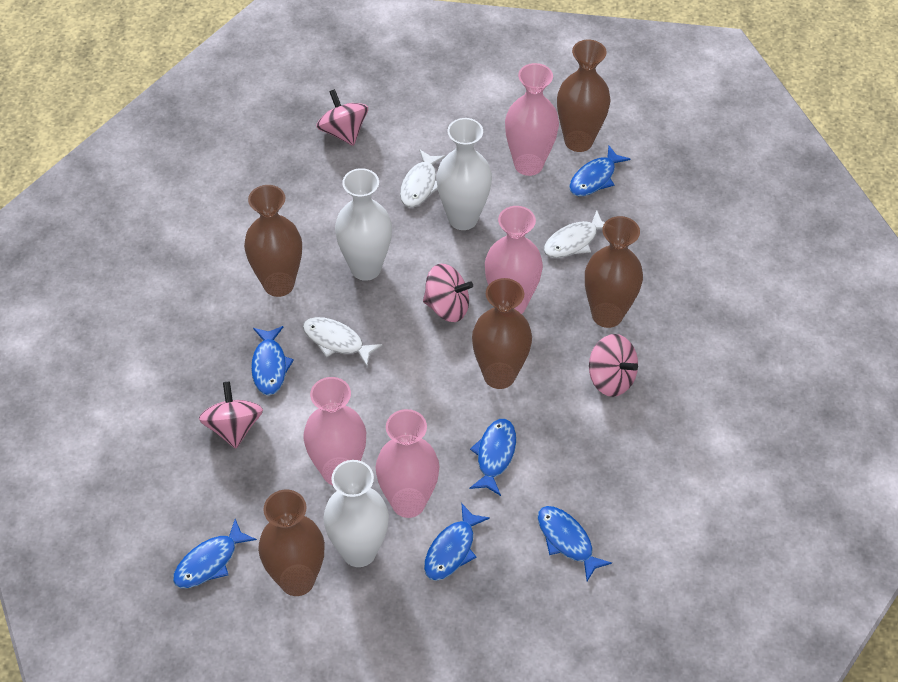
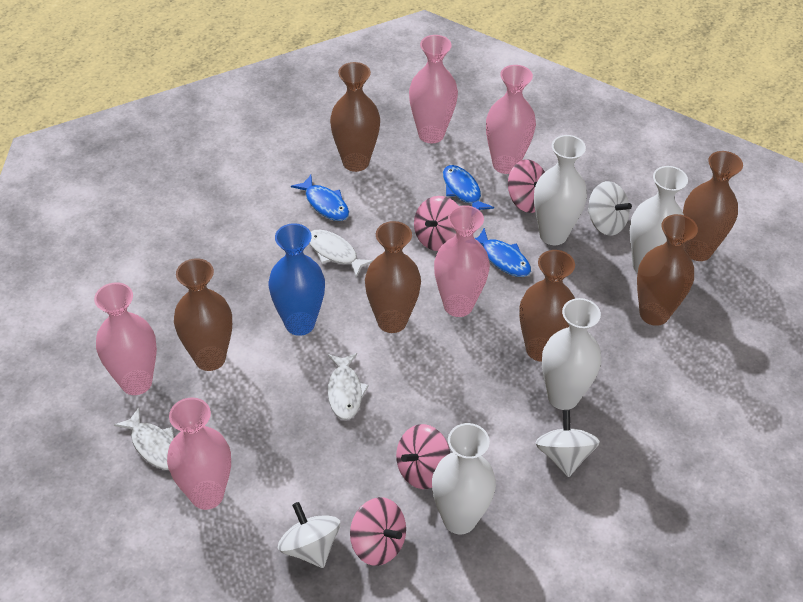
blue fish: 6 -> 3
blue vase: 0 -> 1
brown vase: 5 -> 6
pink vase: 4 -> 5
white spinning top: 0 -> 3
white vase: 3 -> 4

